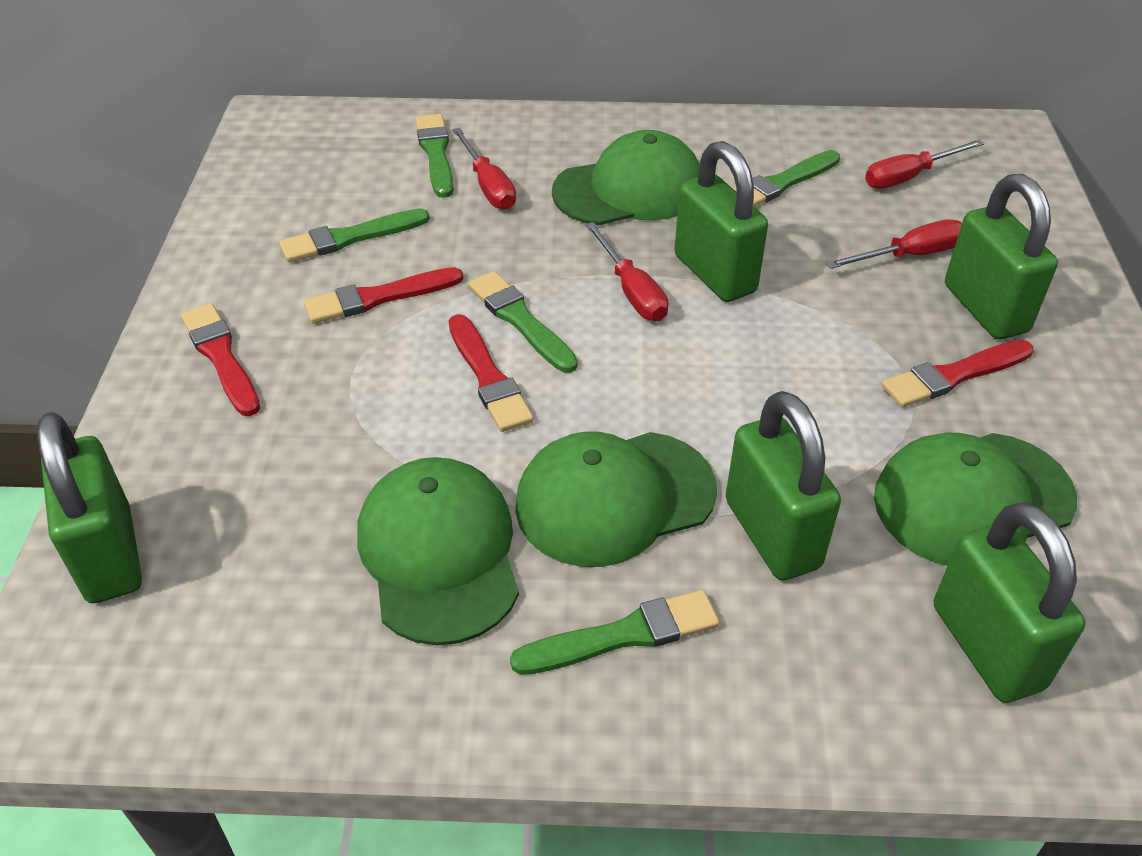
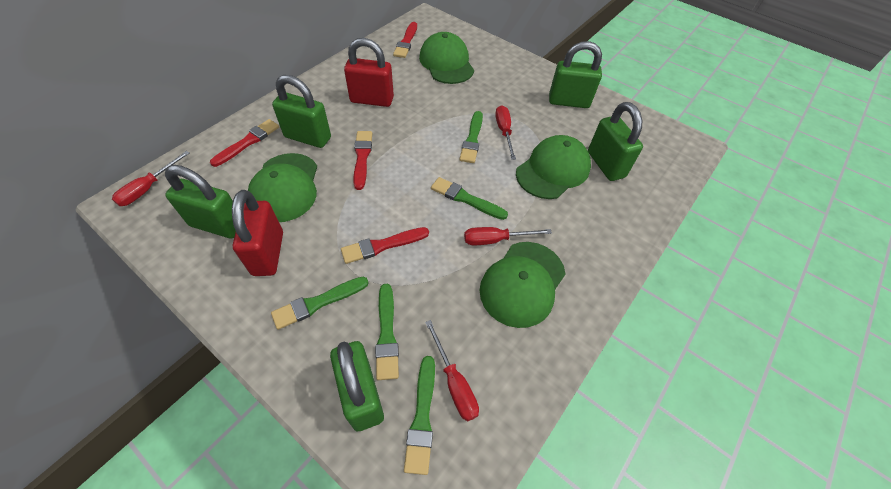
red padlock: 0 -> 2

